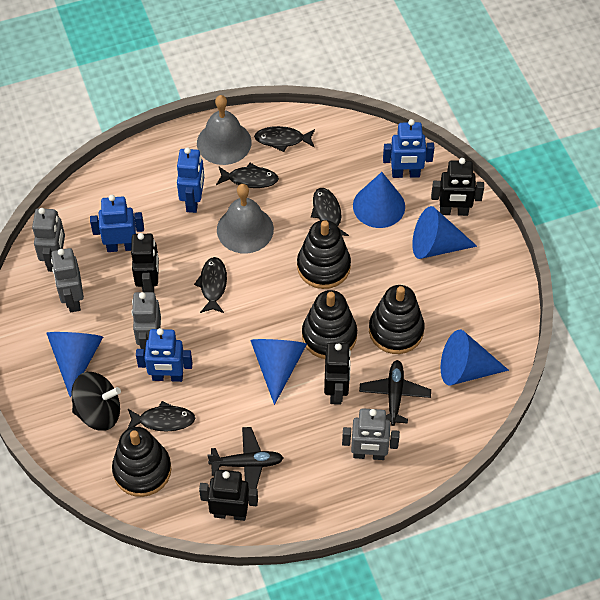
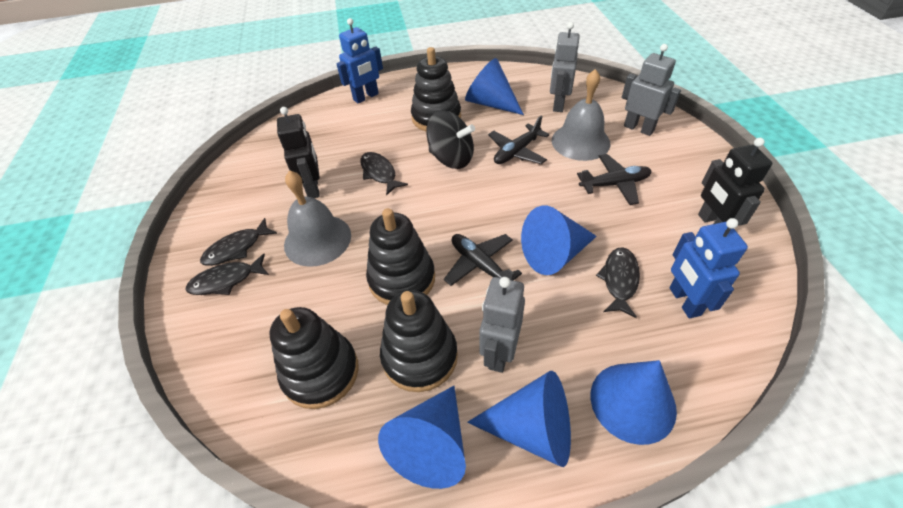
black fish: 5 -> 4
black plane: 2 -> 3
black robot: 4 -> 2
blue robot: 4 -> 2
grey robot: 4 -> 3

